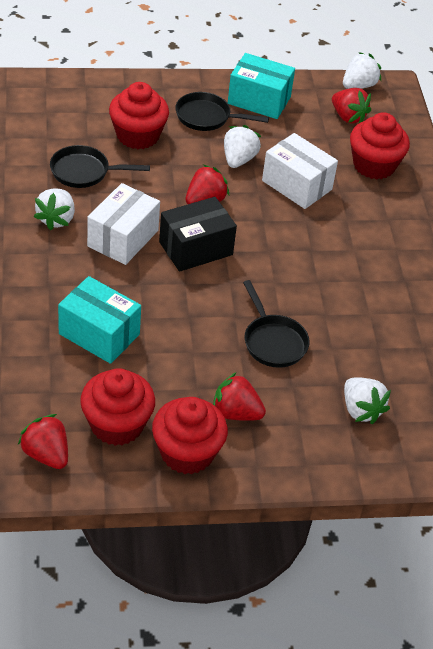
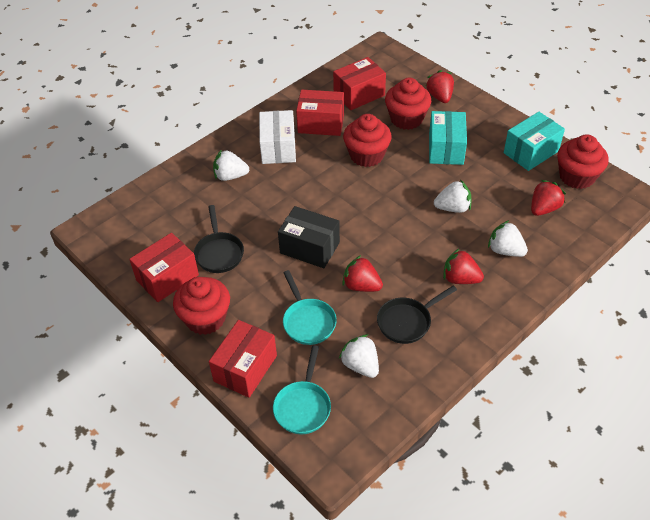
black pan: 3 -> 2
red box: 0 -> 4
turquoise pan: 0 -> 2
white box: 2 -> 1

